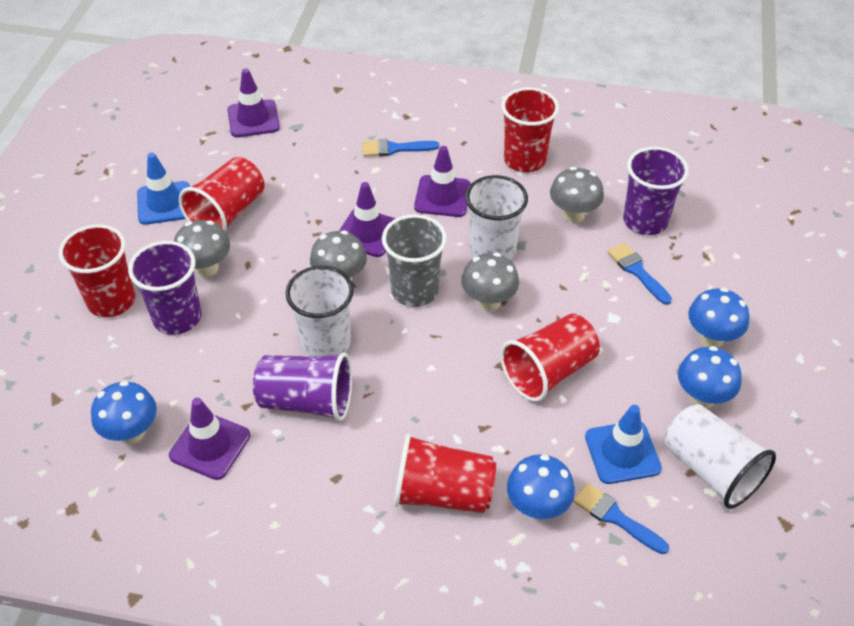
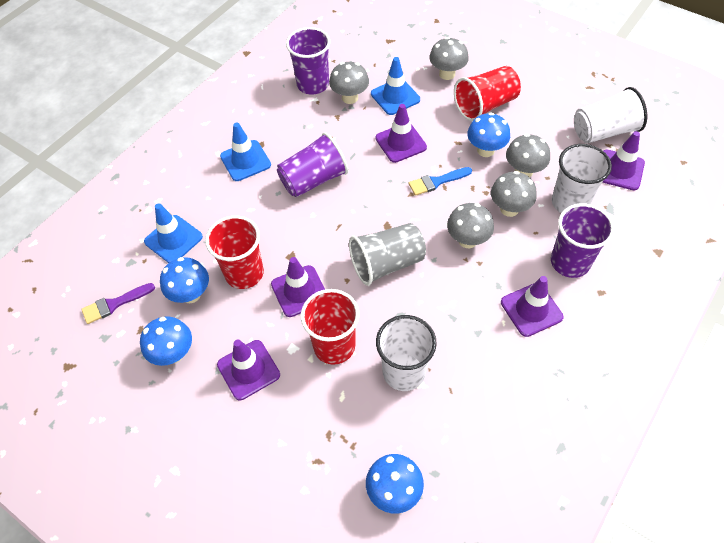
blue brush: 3 -> 1
blue traffic cone: 2 -> 3
grey mushroom: 4 -> 5
purple brush: 0 -> 1
purple traffic cone: 4 -> 5
red cup: 5 -> 3

